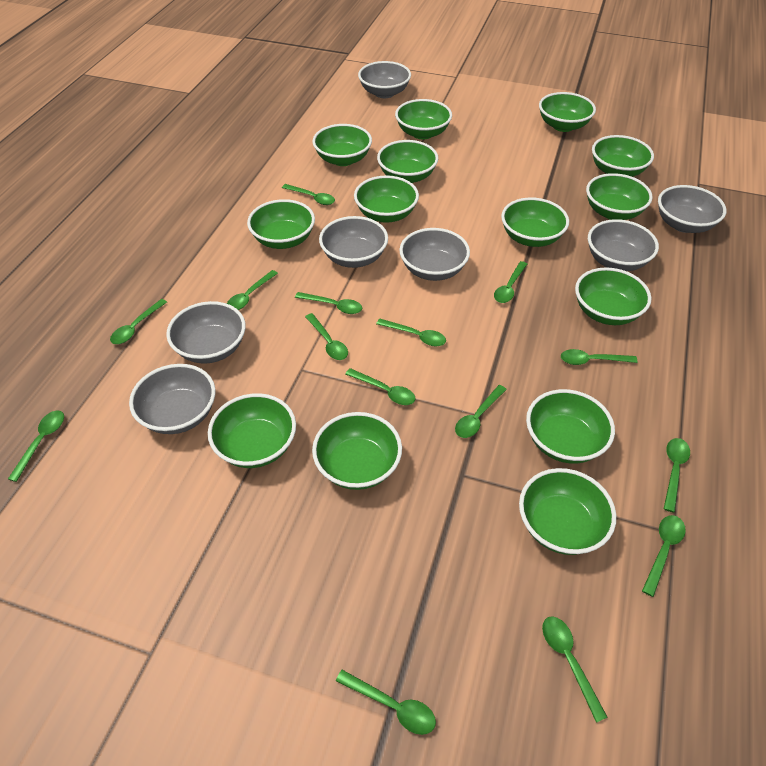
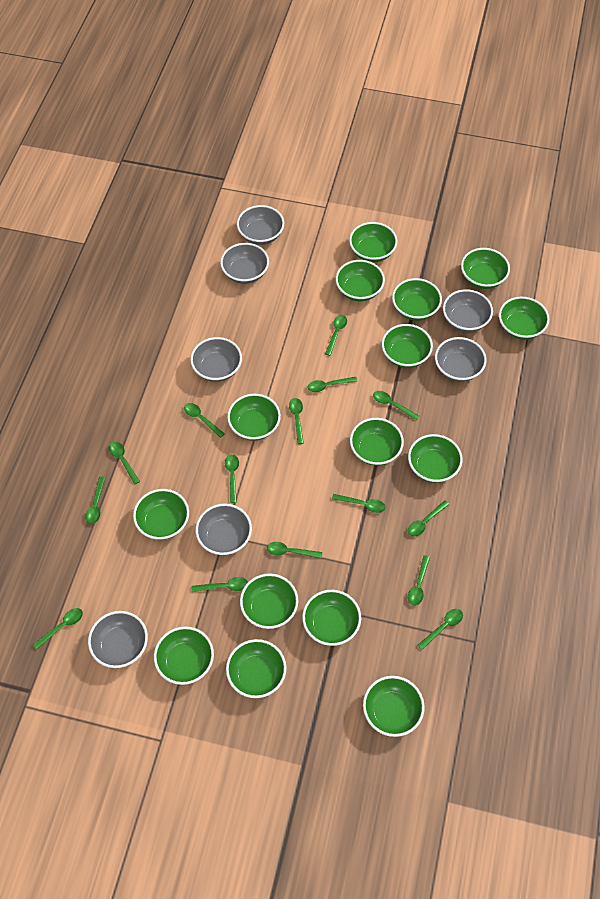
green bowl: 14 -> 15

